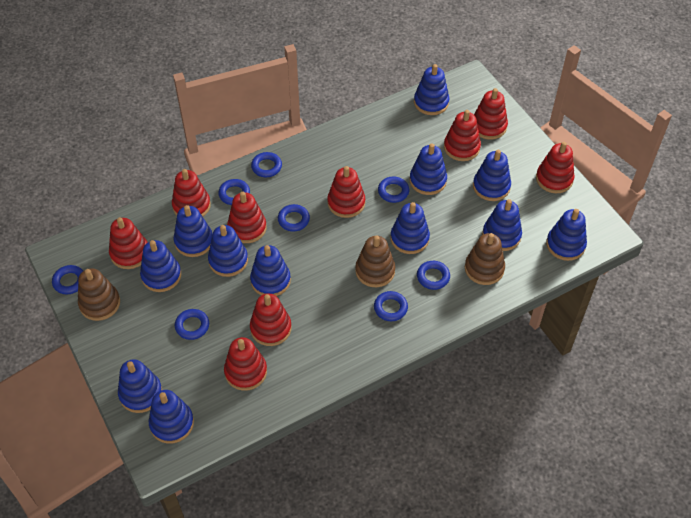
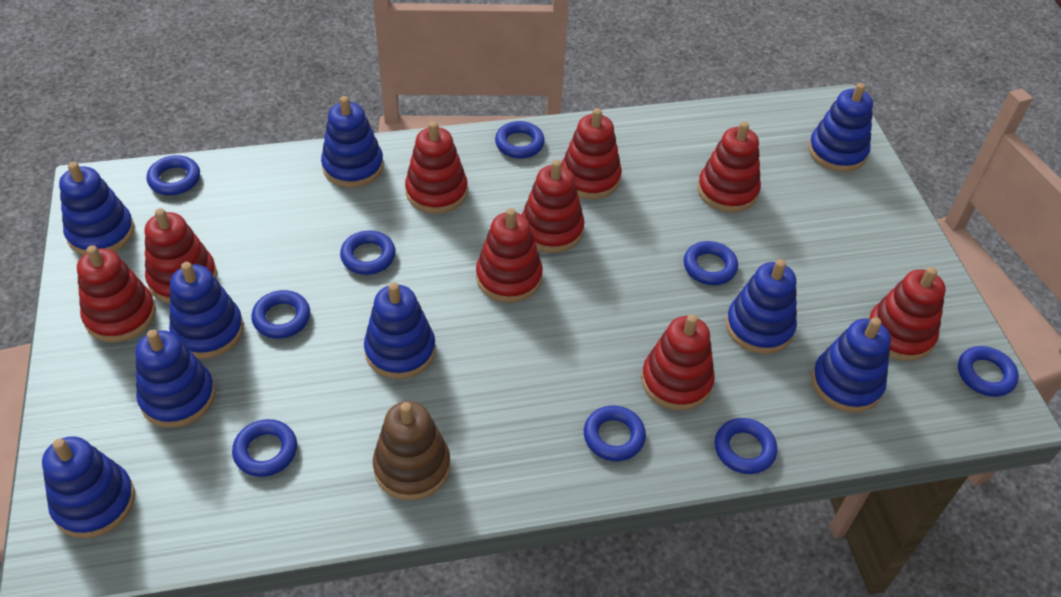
blue ring: 8 -> 9
blue stacking toy: 12 -> 9
brown stacking toy: 3 -> 1

